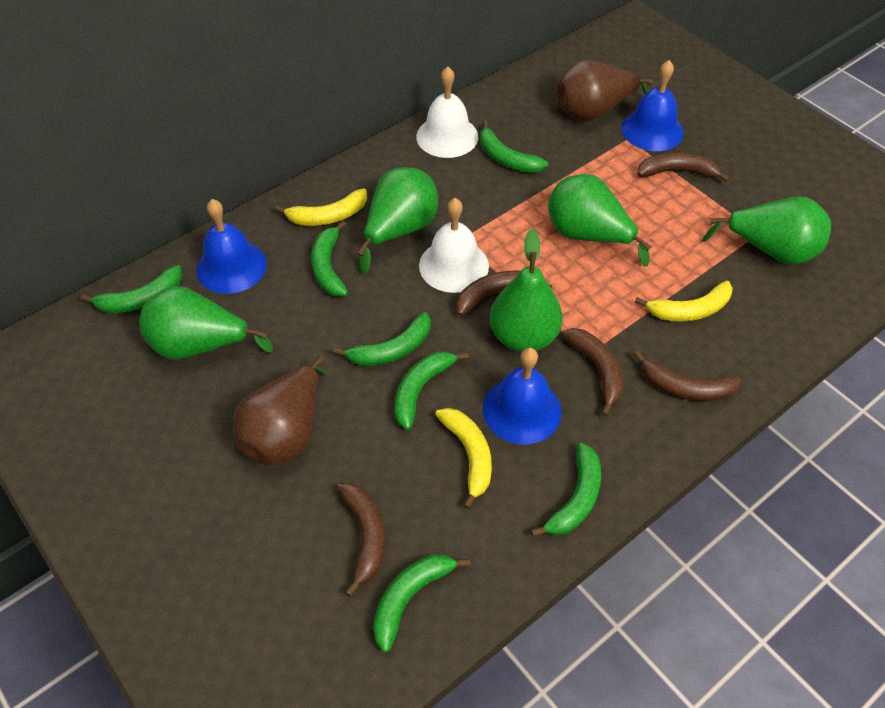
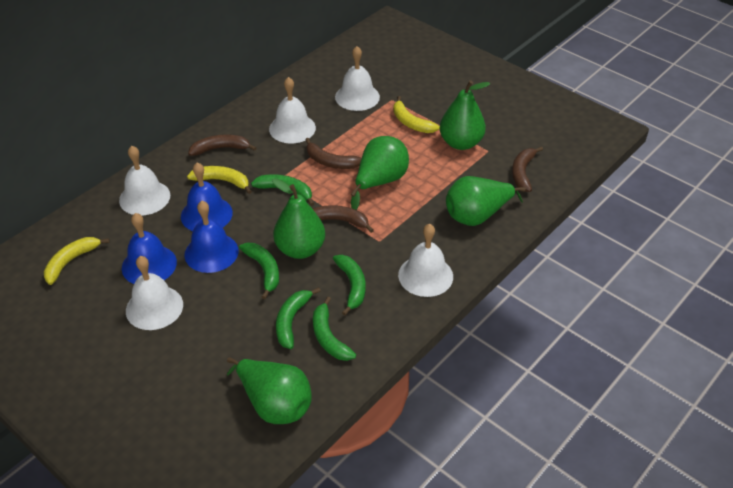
brown banana: 5 -> 4
brown pear: 2 -> 0
green banana: 7 -> 5
white bell: 2 -> 5

